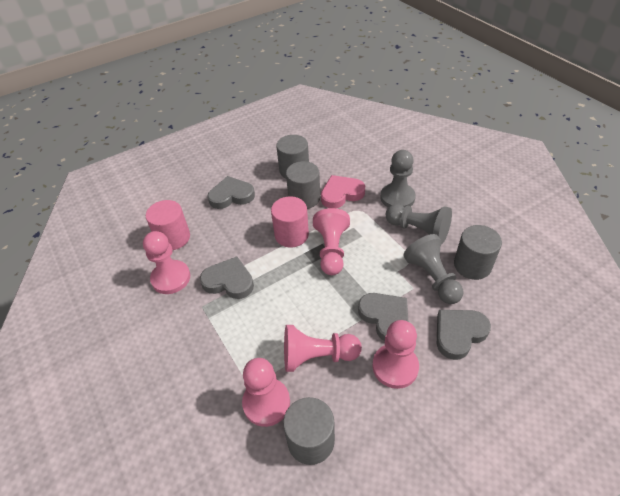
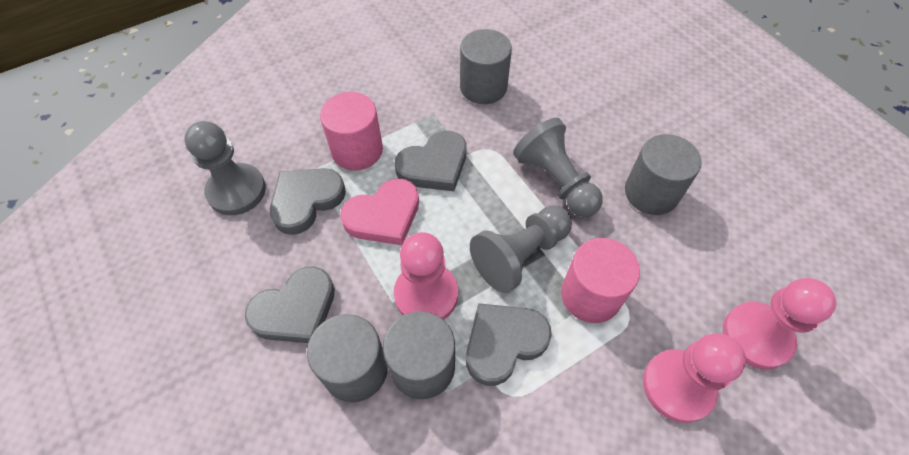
pink pawn: 5 -> 3

